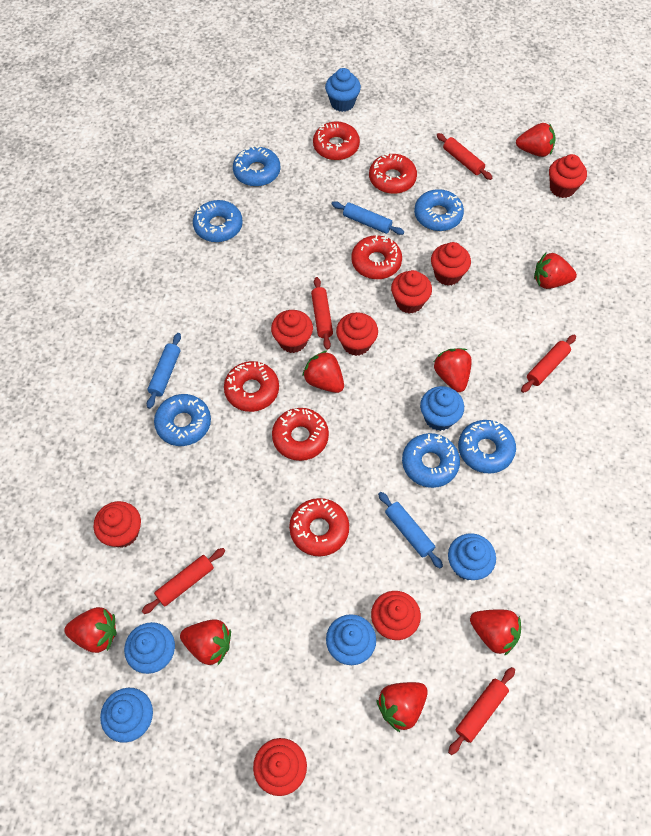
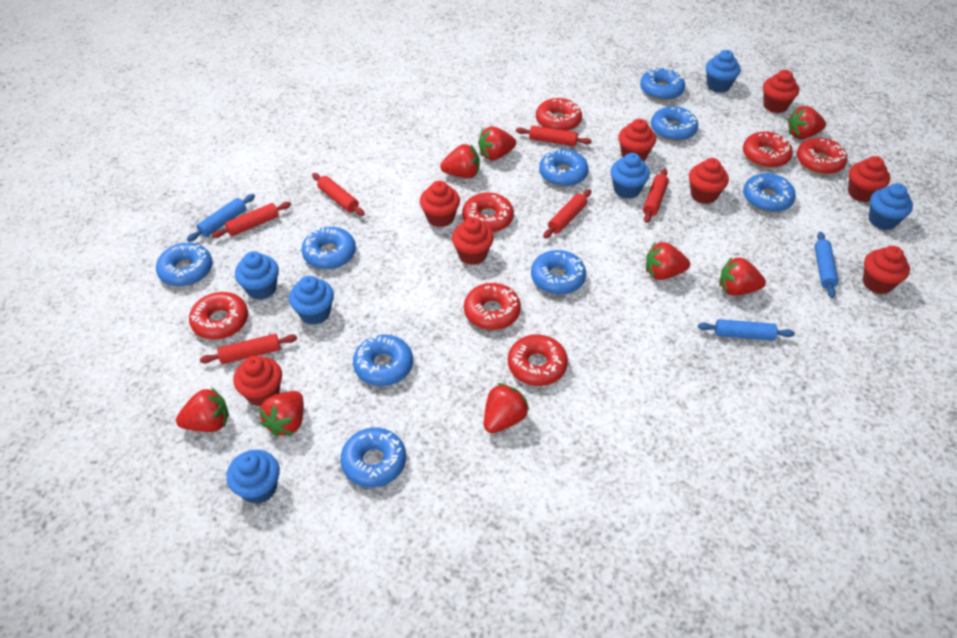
blue donut: 6 -> 9
red donut: 6 -> 7
red rolling pin: 5 -> 6

